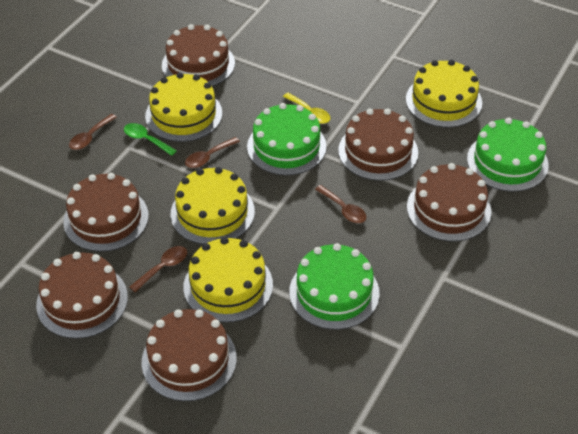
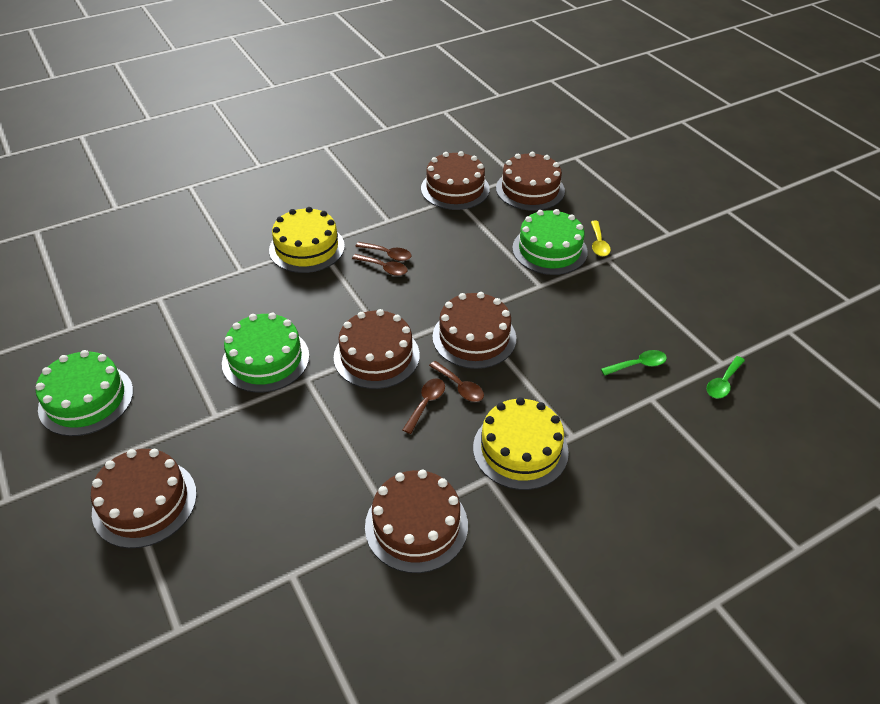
green spoon: 1 -> 2
yellow cake: 4 -> 2

